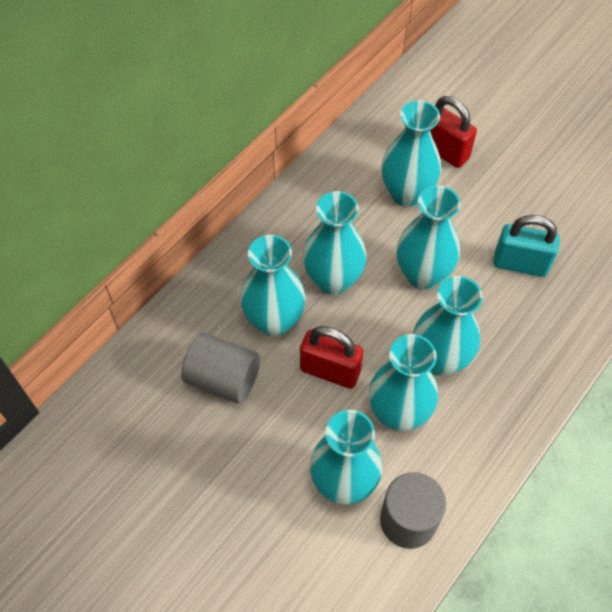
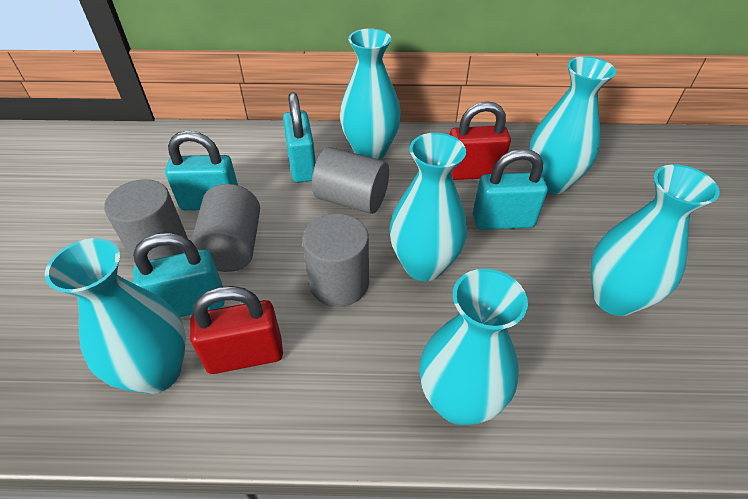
grey cylinder: 2 -> 4
turquoise padlock: 1 -> 4
turquoise vase: 7 -> 6

